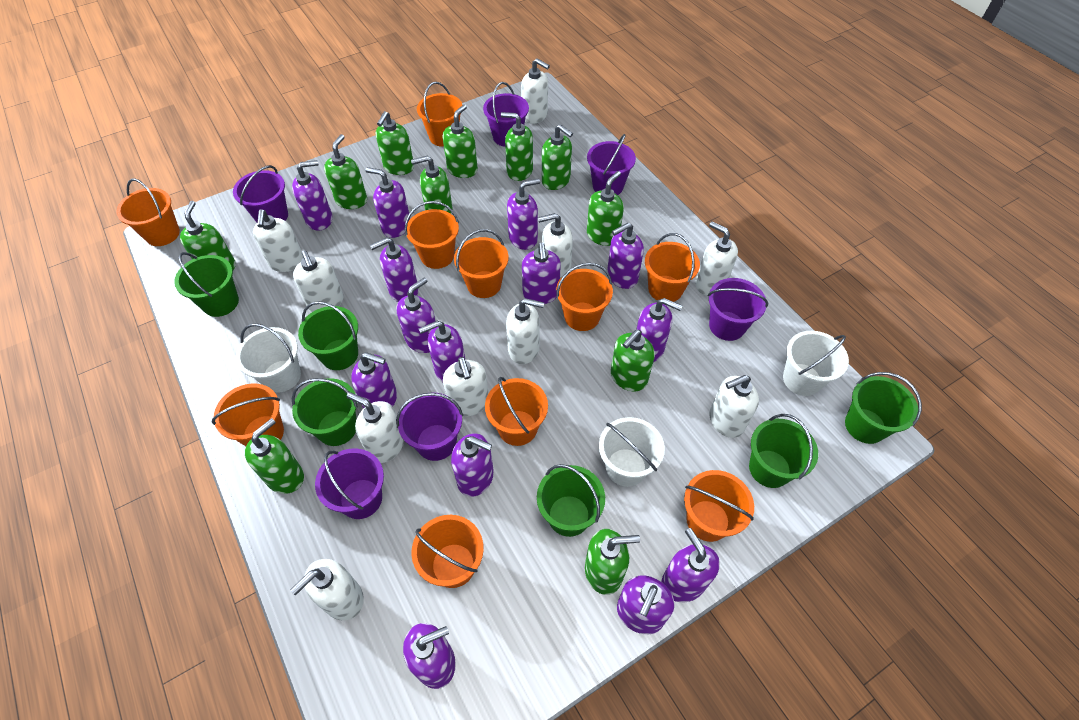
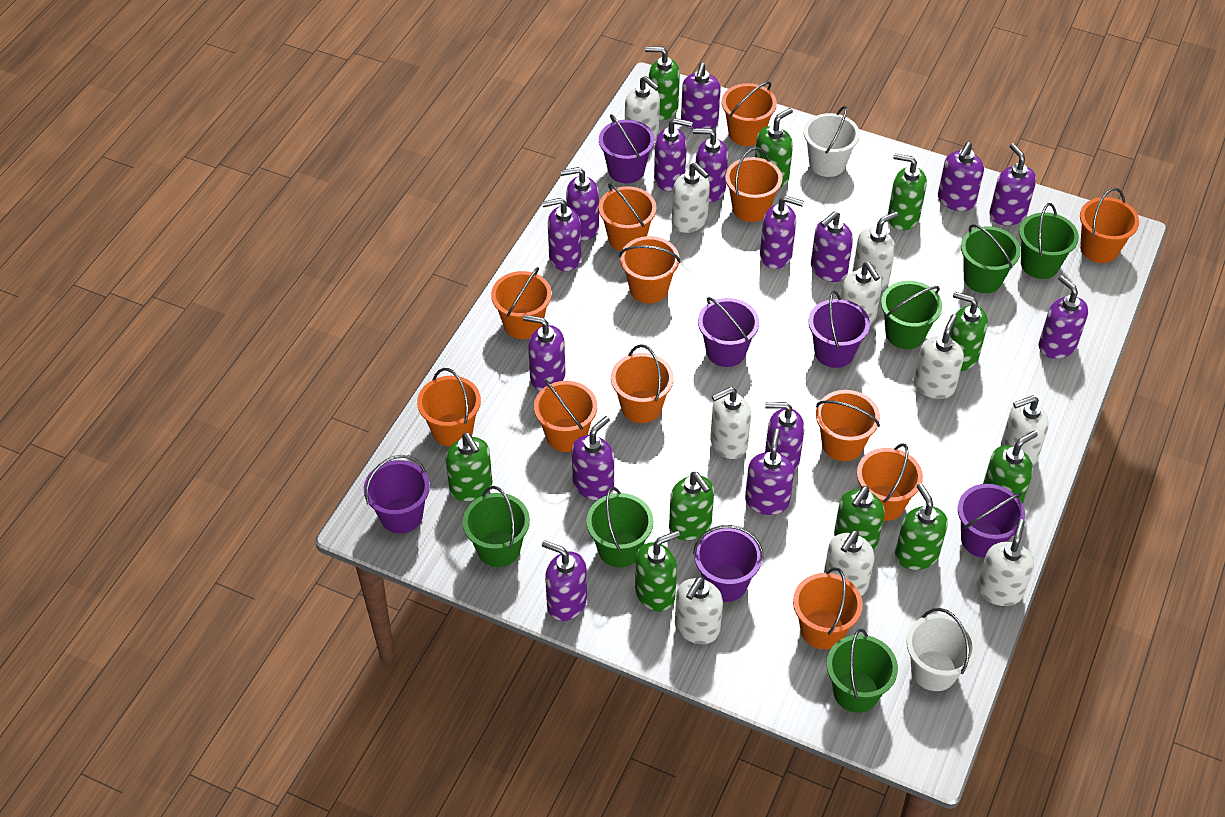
green soap dispenser: 11 -> 10
orange bucket: 10 -> 12
purple soap dispenser: 14 -> 15
white bucket: 3 -> 2

